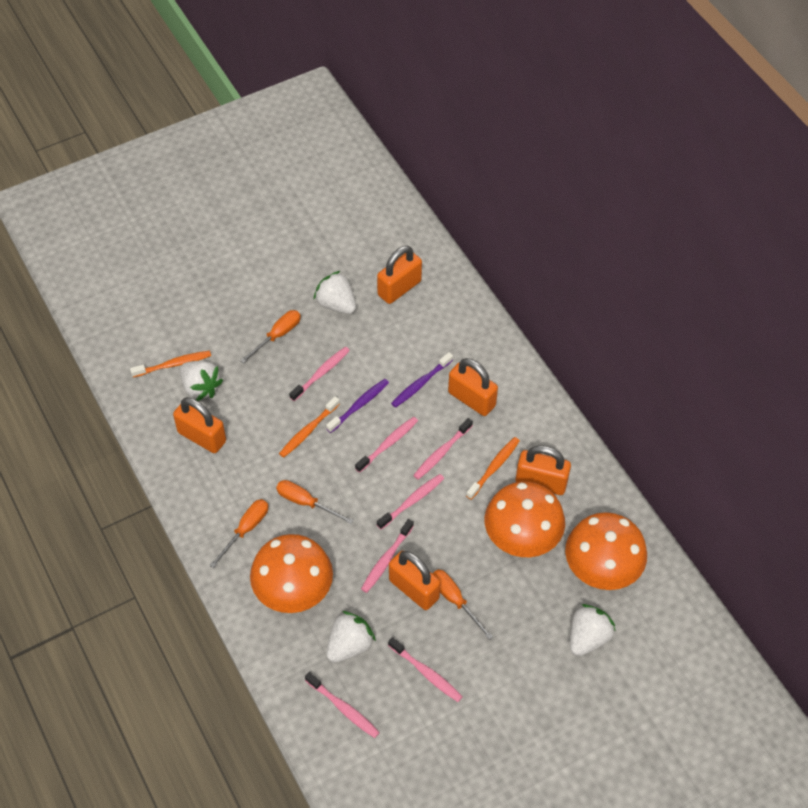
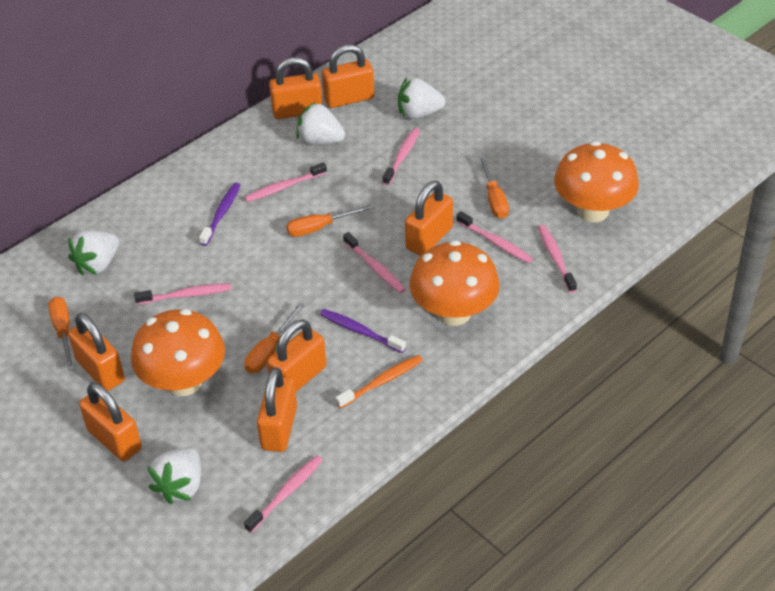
orange padlock: 5 -> 7
orange toothbrush: 3 -> 1

